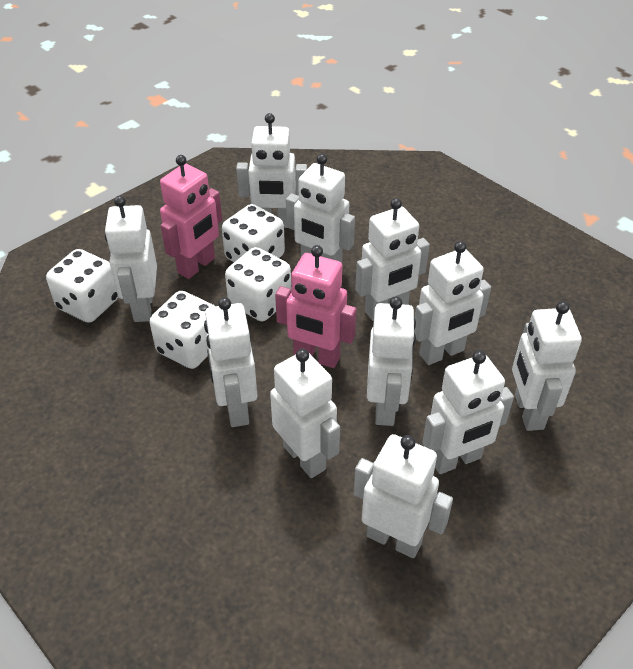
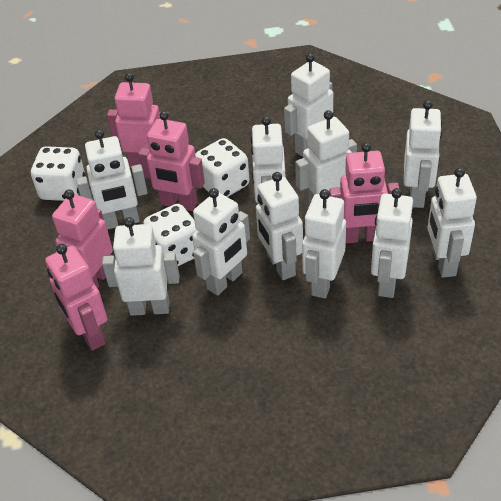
pink robot: 2 -> 5
white dice: 4 -> 3

